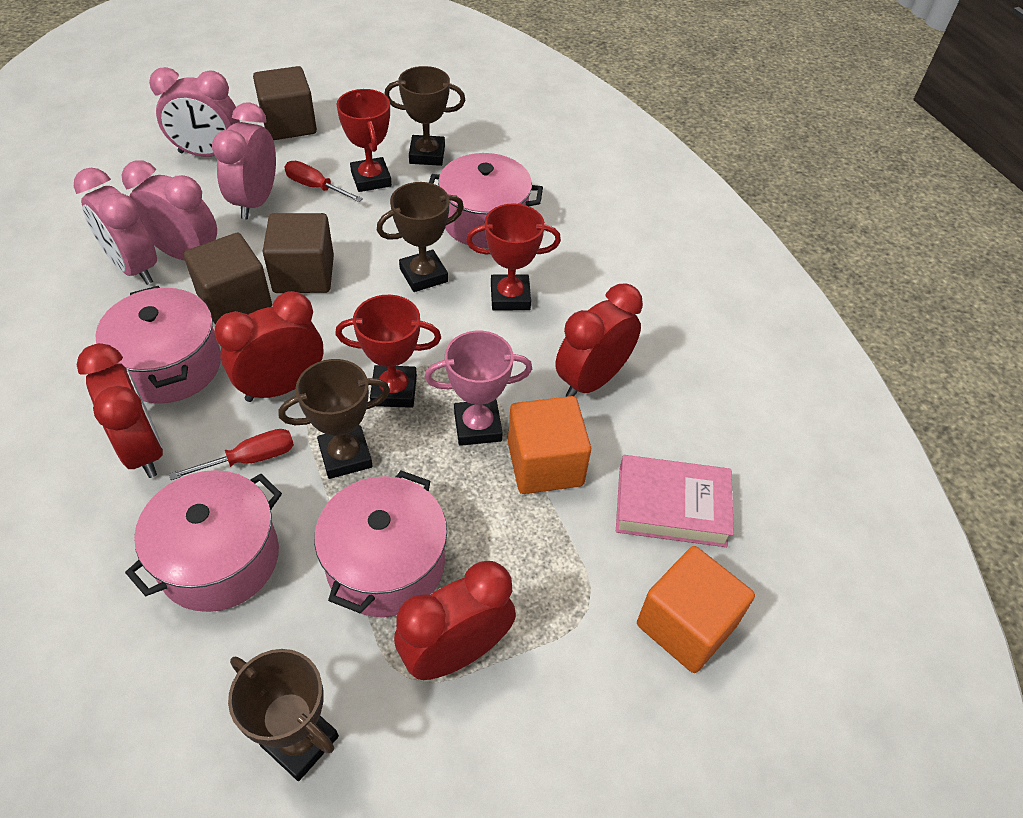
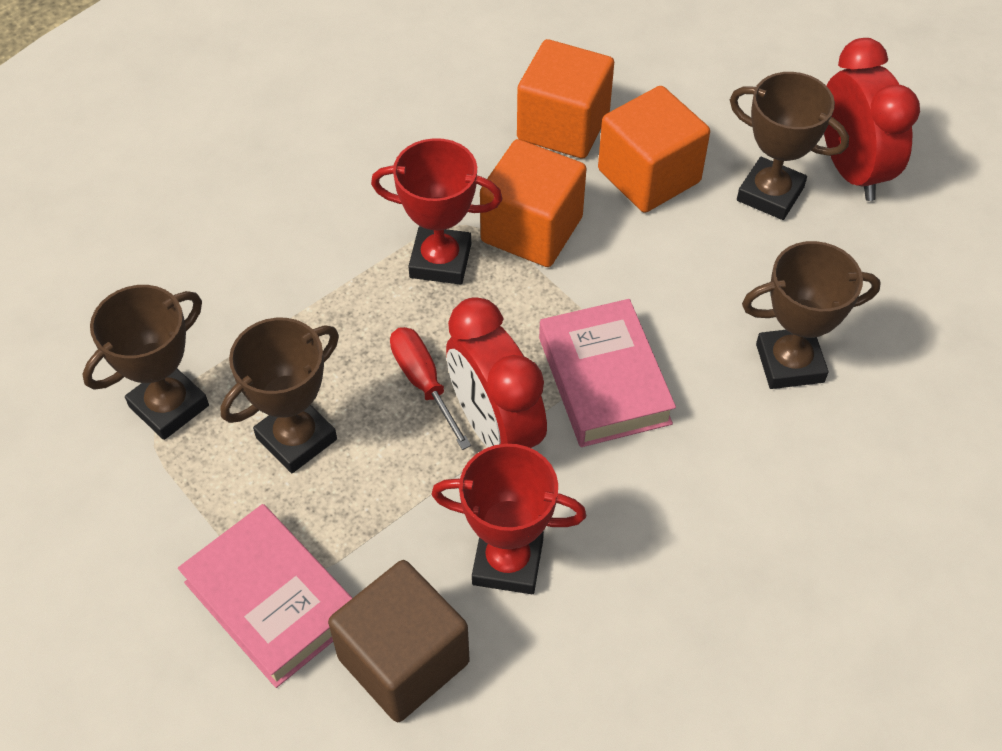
brown cube: 3 -> 1
orange cube: 2 -> 3
pink book: 1 -> 2
pink clock: 4 -> 0
pink pot: 4 -> 0
pink trophy: 1 -> 0
red clock: 4 -> 2
red screwdriver: 2 -> 1
red trophy: 3 -> 2

